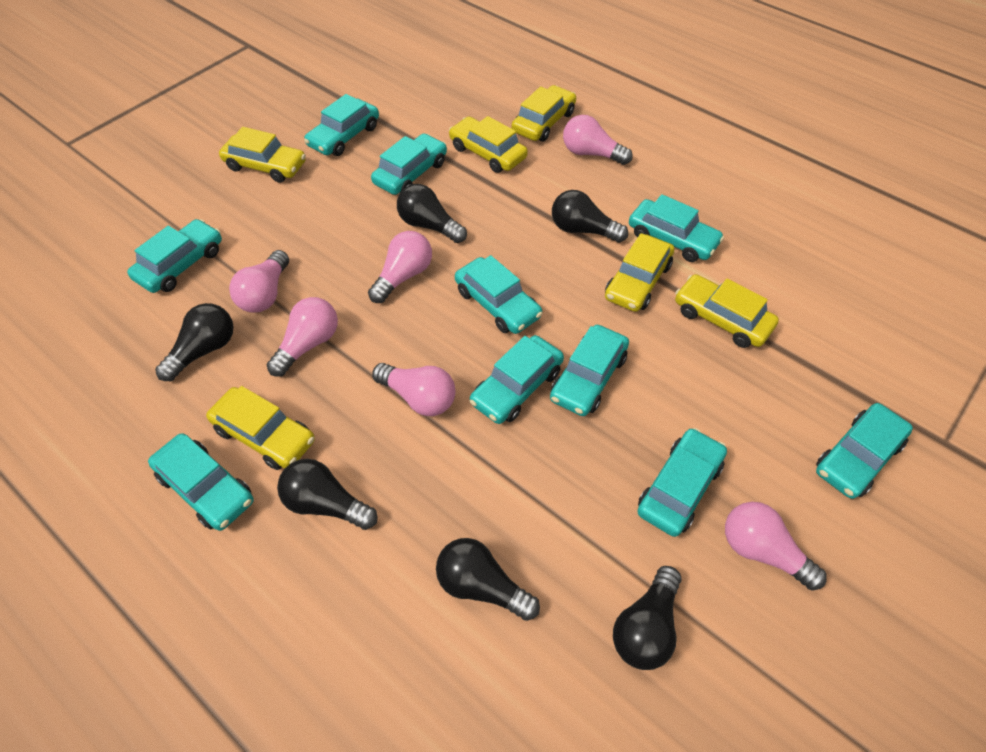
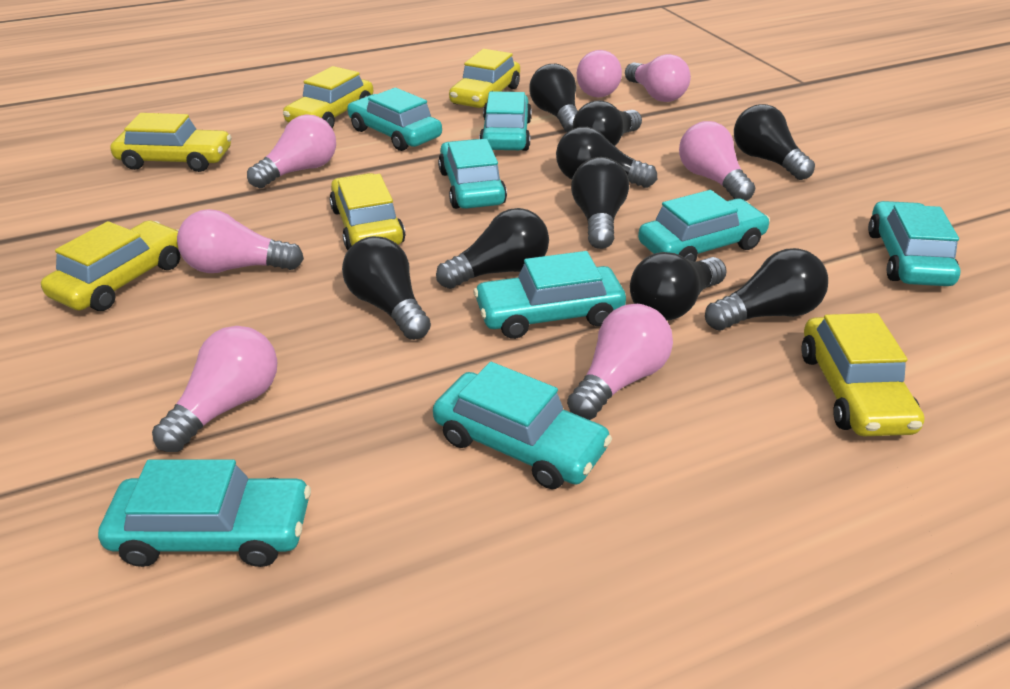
black light bulb: 6 -> 9
pink light bulb: 6 -> 7
turquoise car: 10 -> 8

